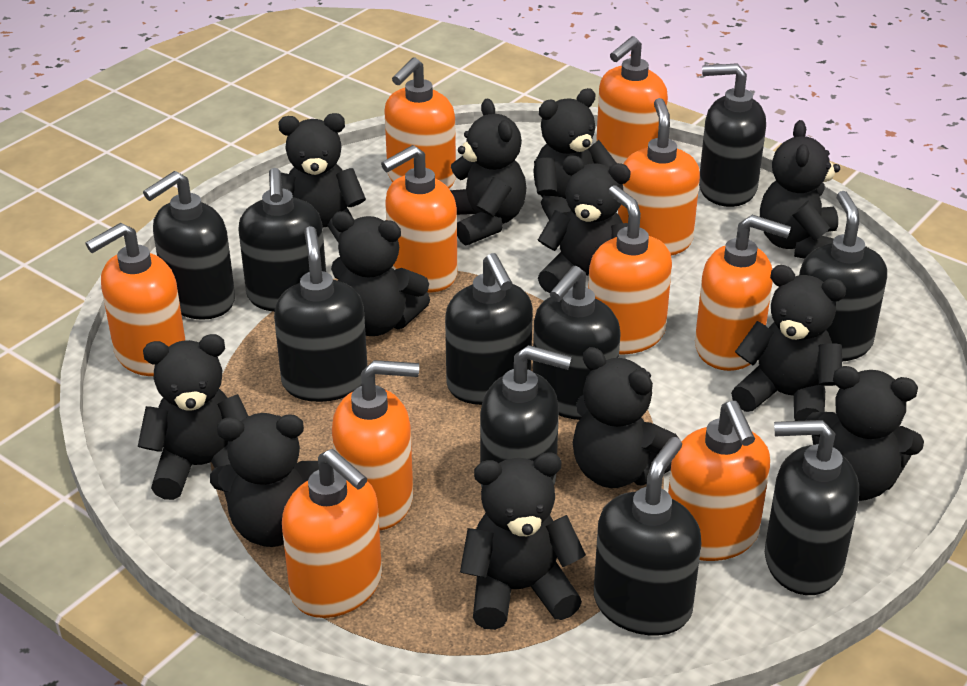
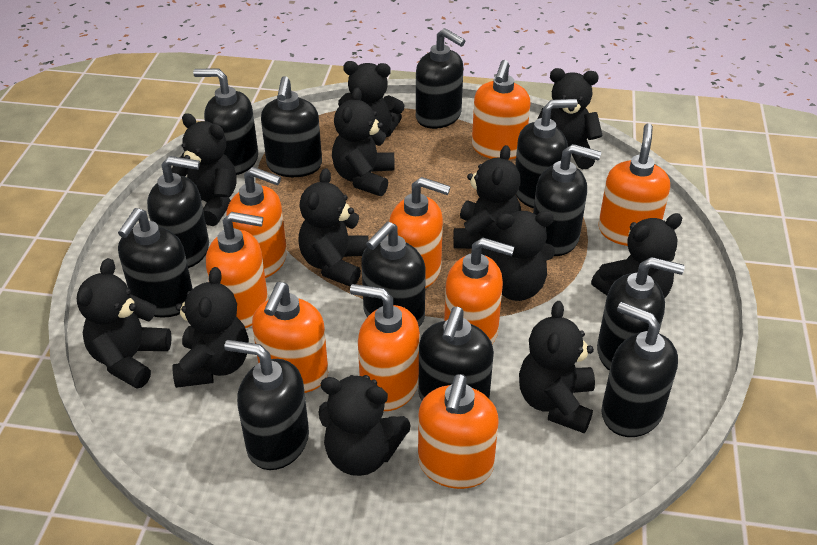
black soap dispenser: 10 -> 12
orange soap dispenser: 10 -> 9

